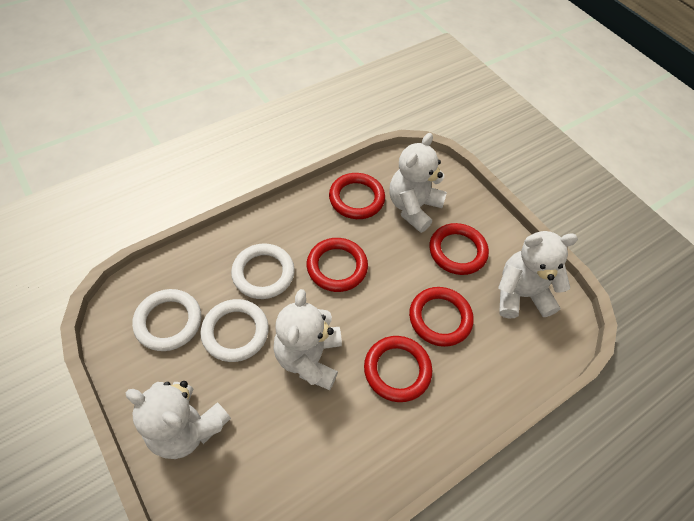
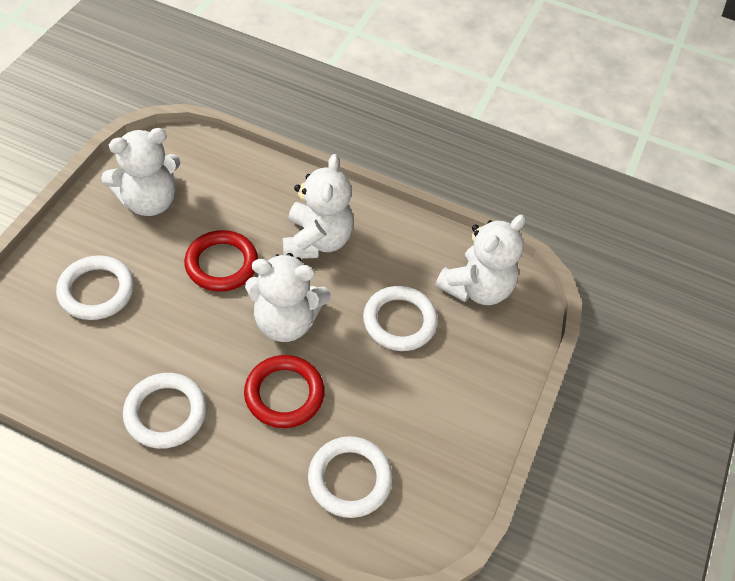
red ring: 5 -> 2
white ring: 3 -> 4

